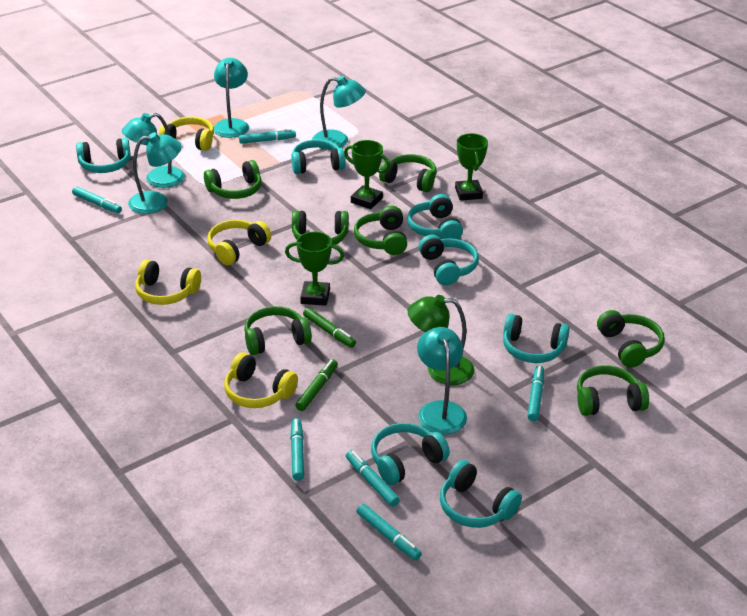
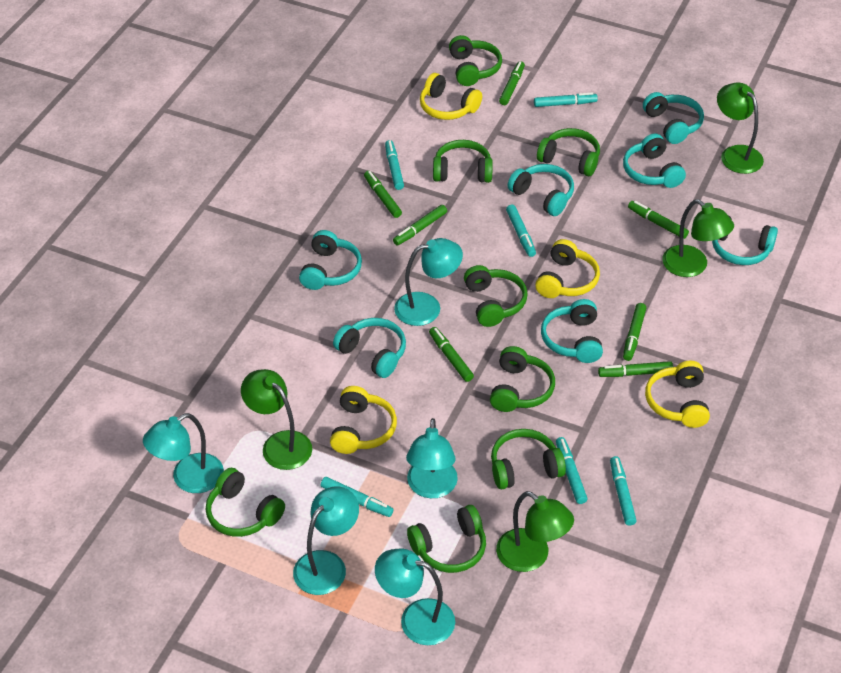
green headphones: 7 -> 8
green lamp: 1 -> 4
green marker: 2 -> 7
green trophy: 3 -> 0

